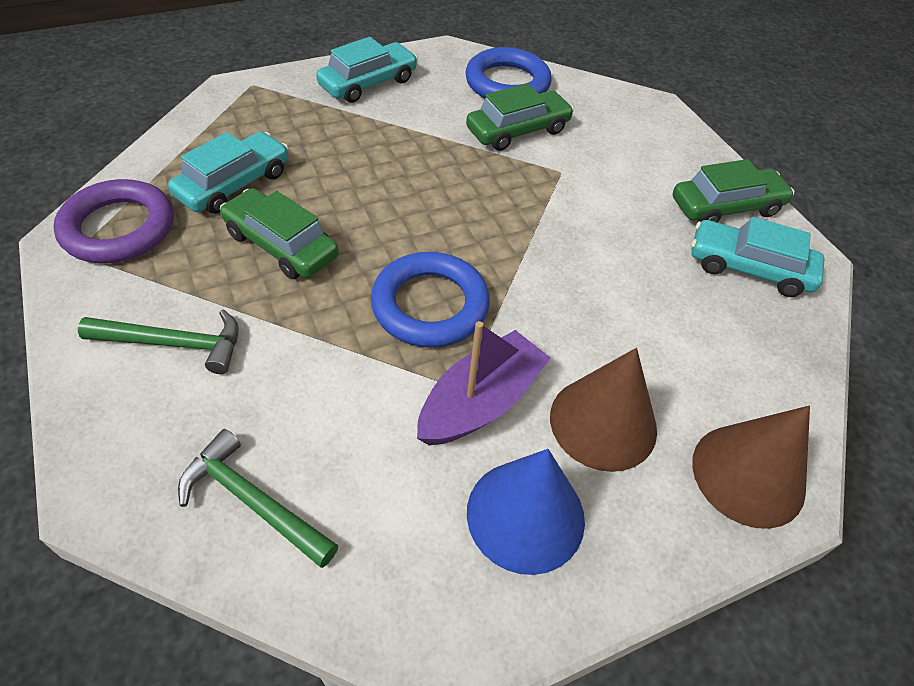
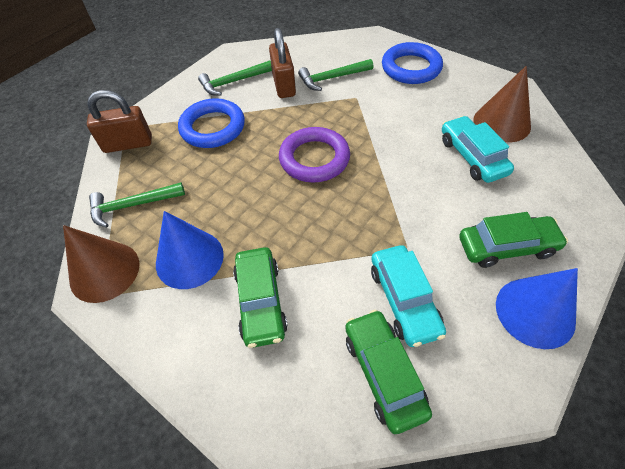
blue cone: 1 -> 2
brown padlock: 0 -> 2
green hammer: 2 -> 3
purple boat: 1 -> 0
turquoise car: 3 -> 2

